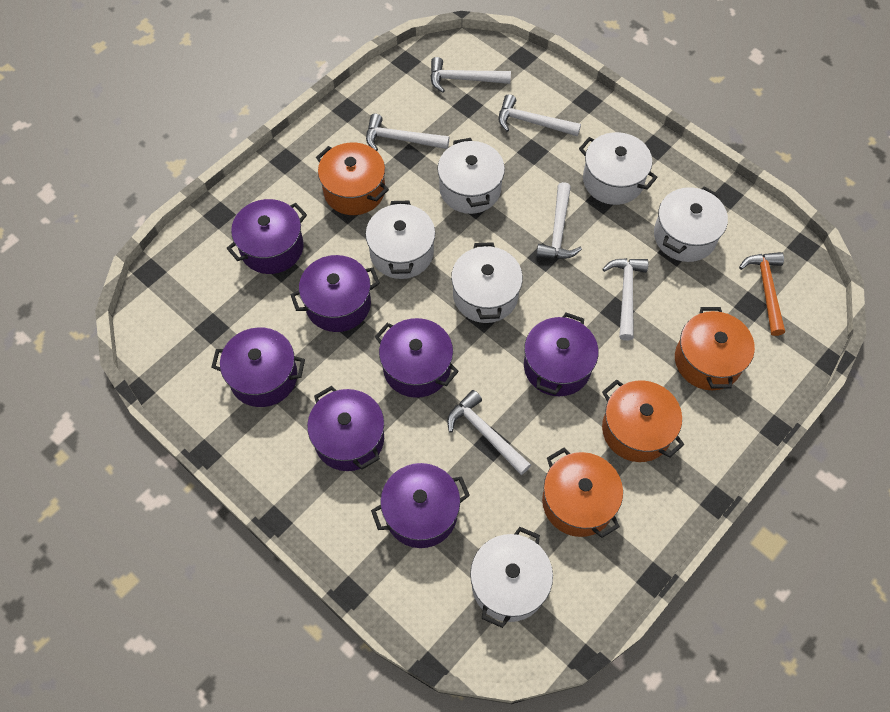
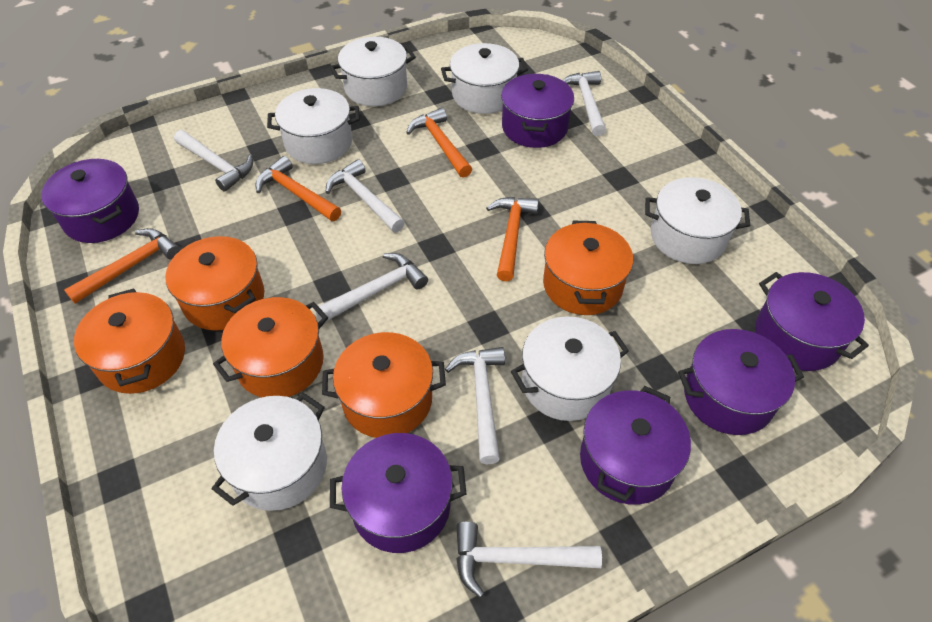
orange hammer: 1 -> 4
orange pot: 4 -> 5
purple pot: 7 -> 6

